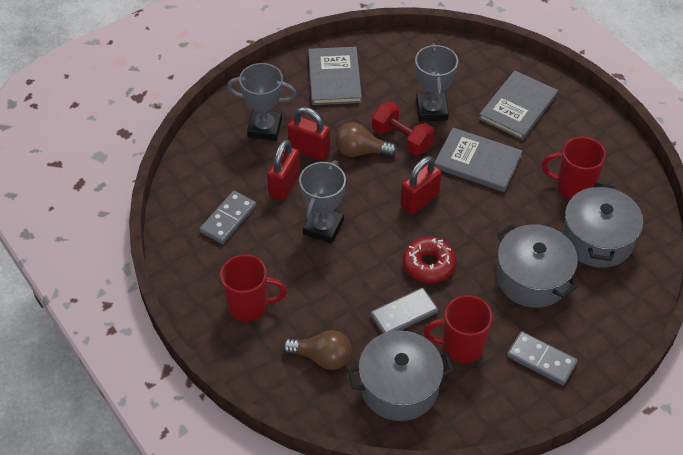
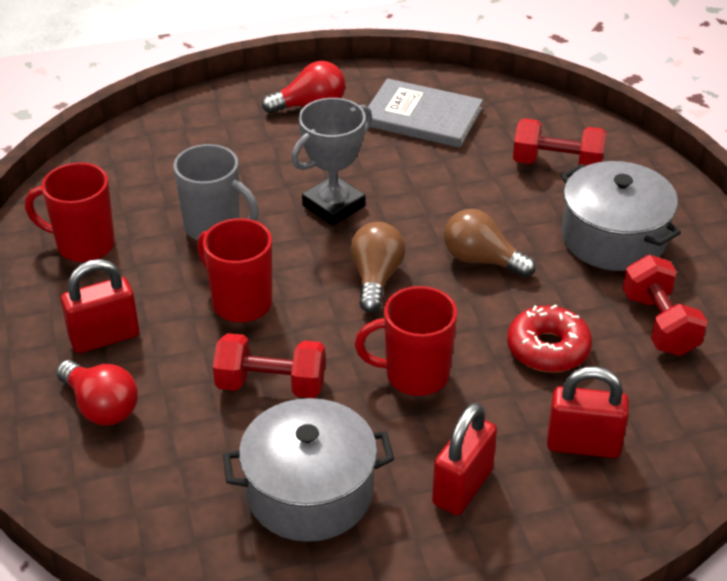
grey book: 3 -> 1
grey domino: 3 -> 0
grey mug: 0 -> 1
grey pot: 3 -> 2
grey trophy: 3 -> 1
red dumbbell: 1 -> 3
red light bulb: 0 -> 2

